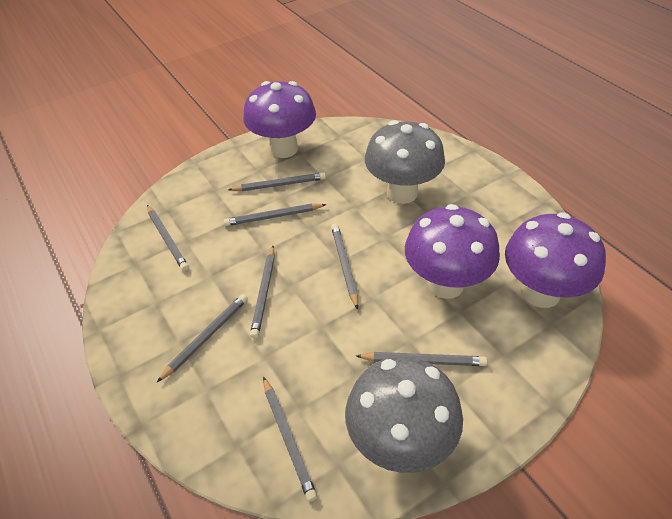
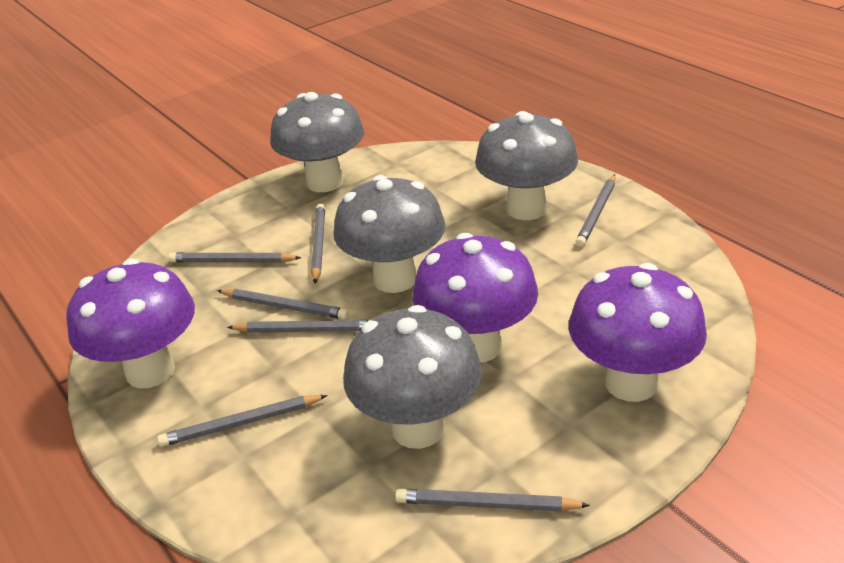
grey mushroom: 2 -> 4
grey pencil: 8 -> 7

